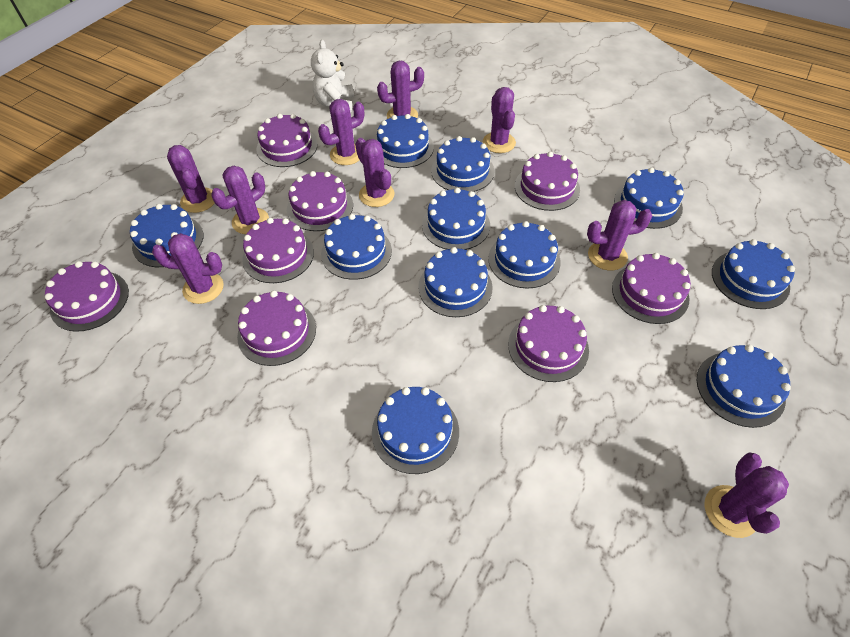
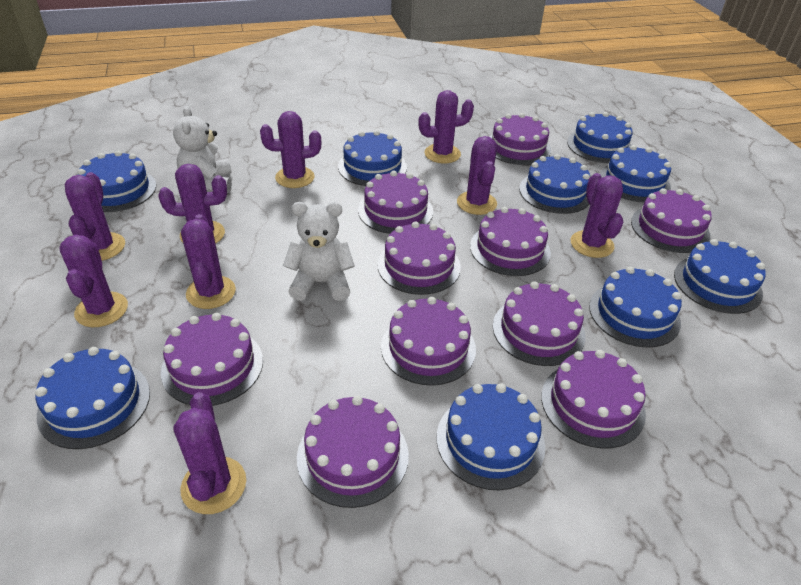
blue cake: 11 -> 9
purple cake: 8 -> 10
white teddy bear: 1 -> 2

